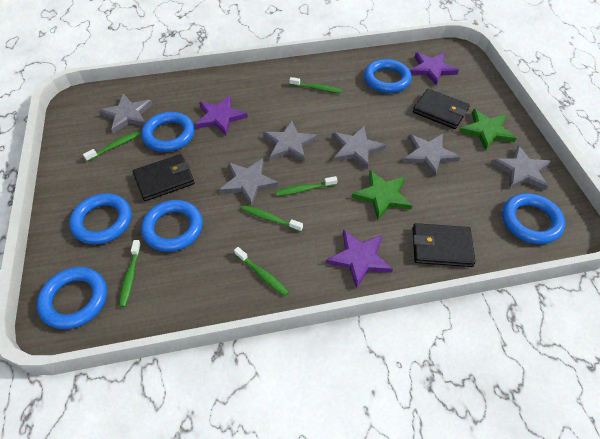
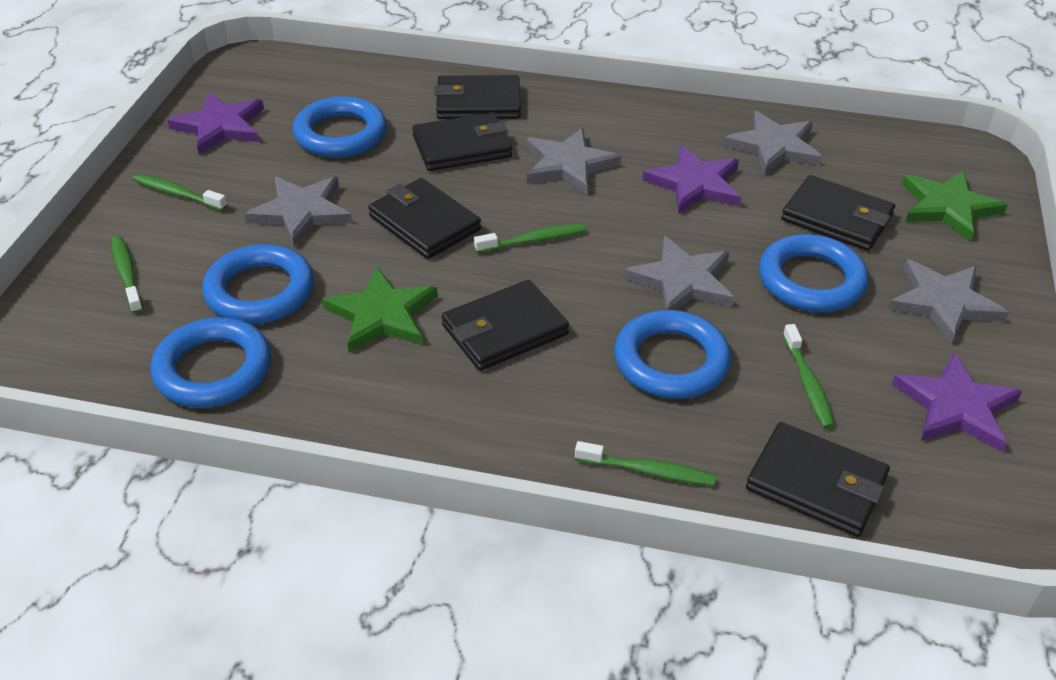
black wallet: 3 -> 6
blue ring: 6 -> 5
green toothbrush: 6 -> 5
grey star: 6 -> 5

